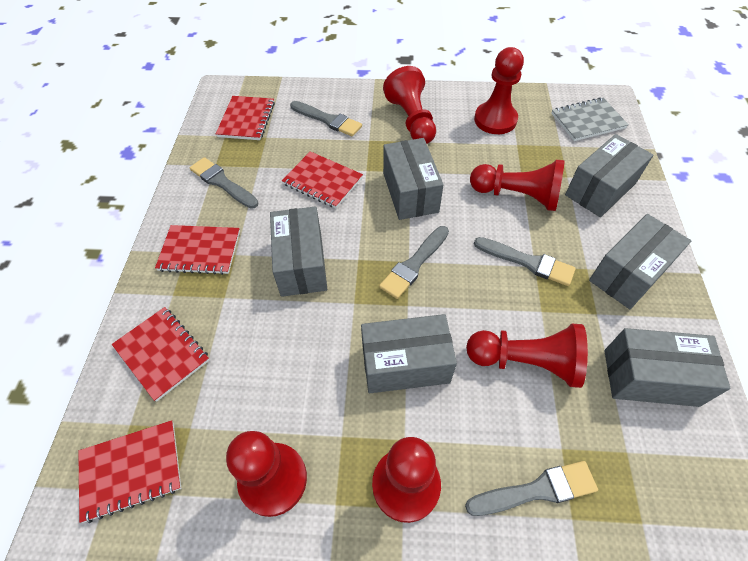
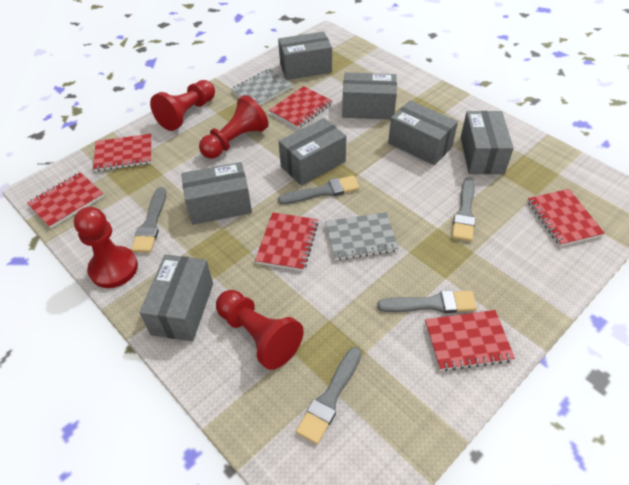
grey box: 6 -> 7
grey notebook: 1 -> 2
red notebook: 5 -> 6
red pawn: 6 -> 4

